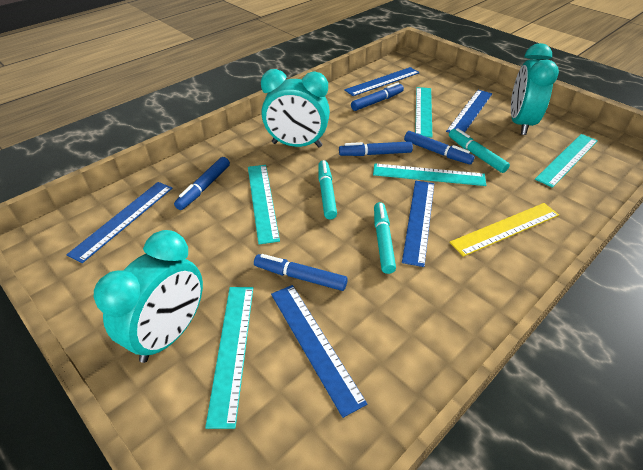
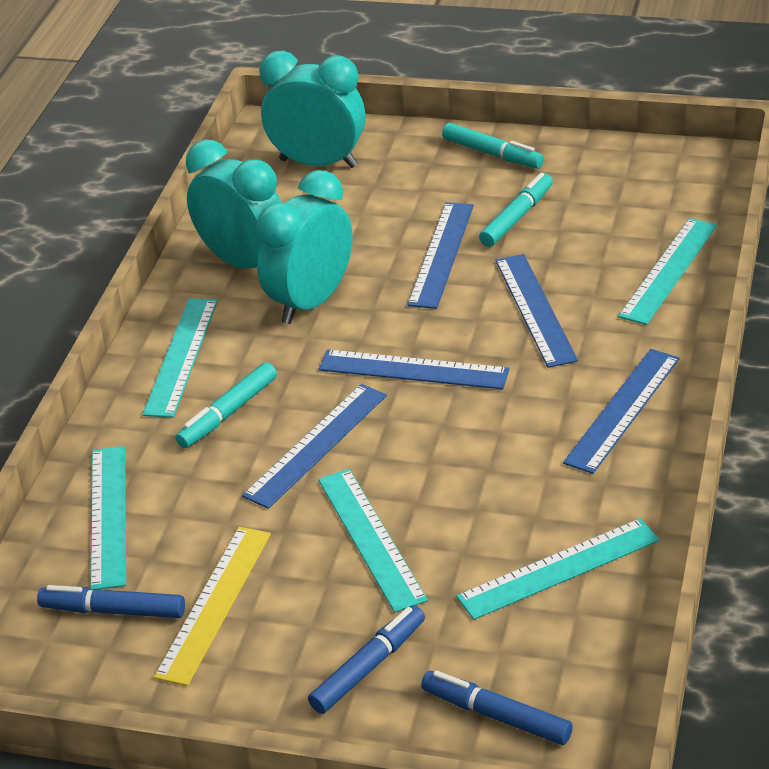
blue marker: 5 -> 3

